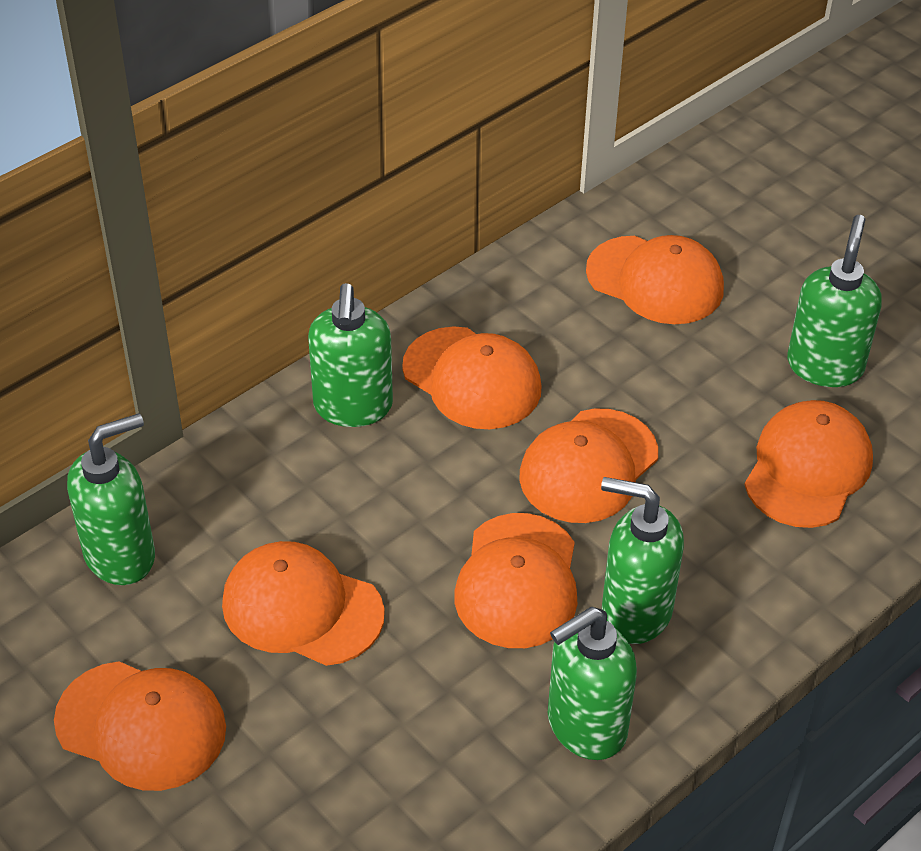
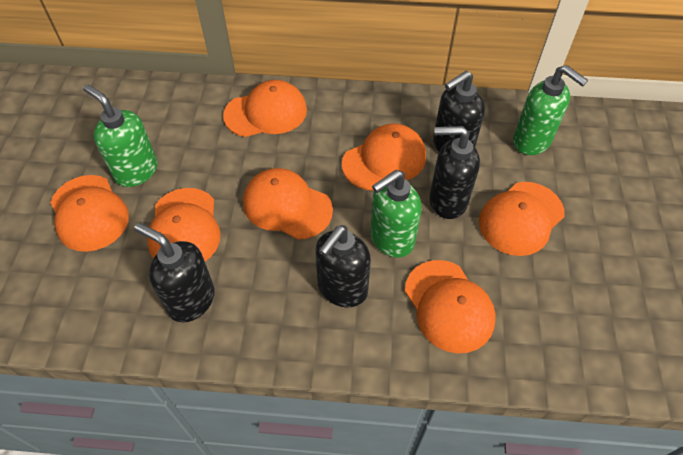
black soap dispenser: 0 -> 4
green soap dispenser: 5 -> 3

